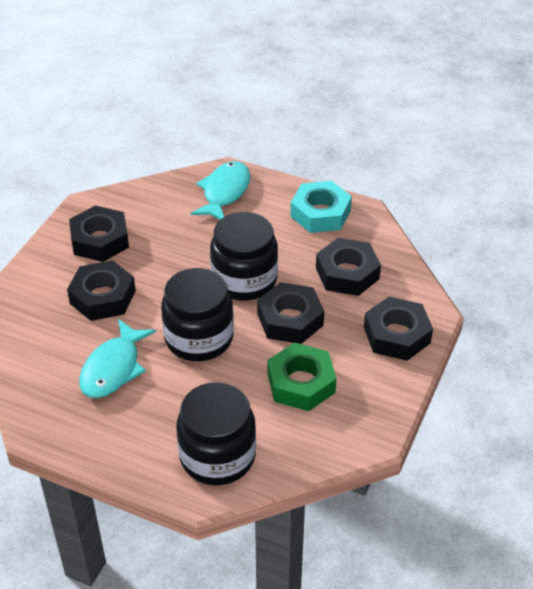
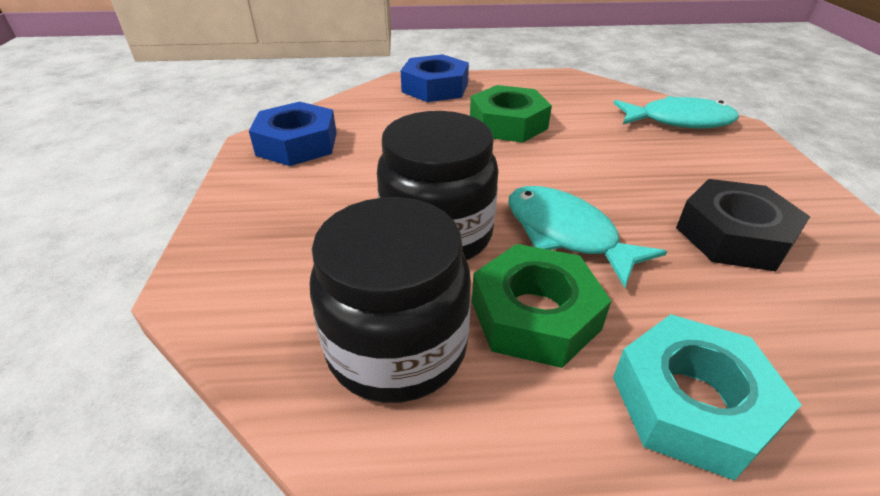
black jar: 3 -> 2
black nut: 5 -> 1
blue nut: 0 -> 2
green nut: 1 -> 2

